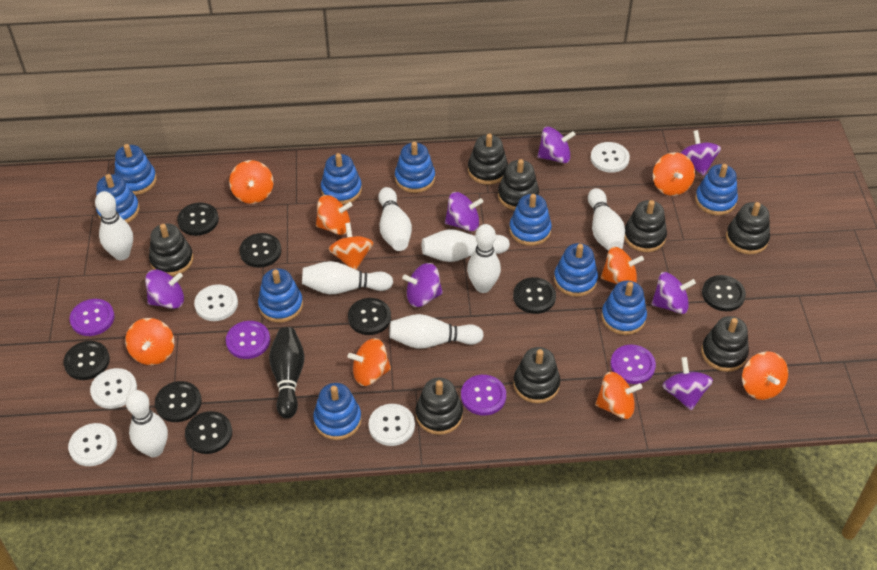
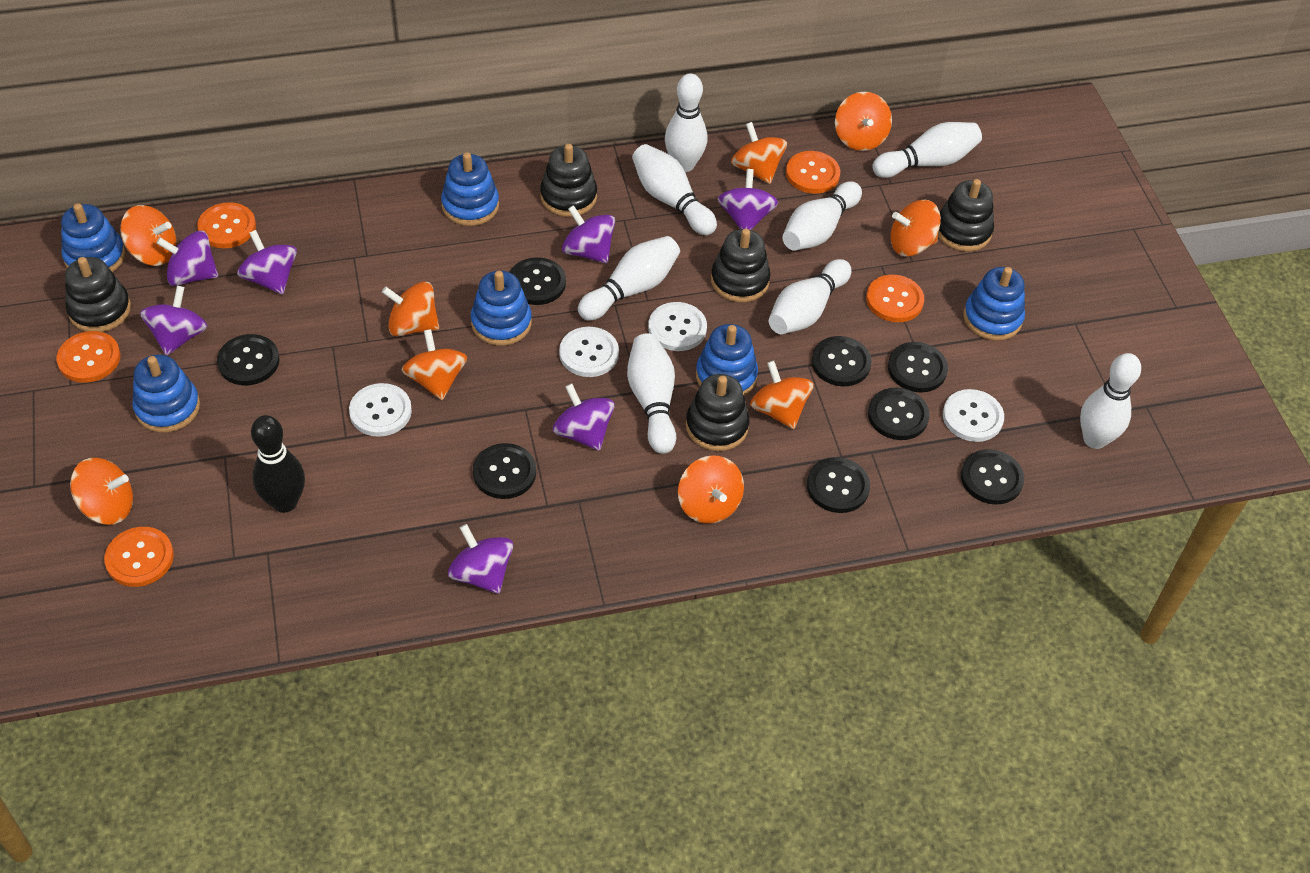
black stacking toy: 8 -> 5
blue stacking toy: 10 -> 6
orange button: 0 -> 5
purple button: 4 -> 0
white button: 5 -> 4

